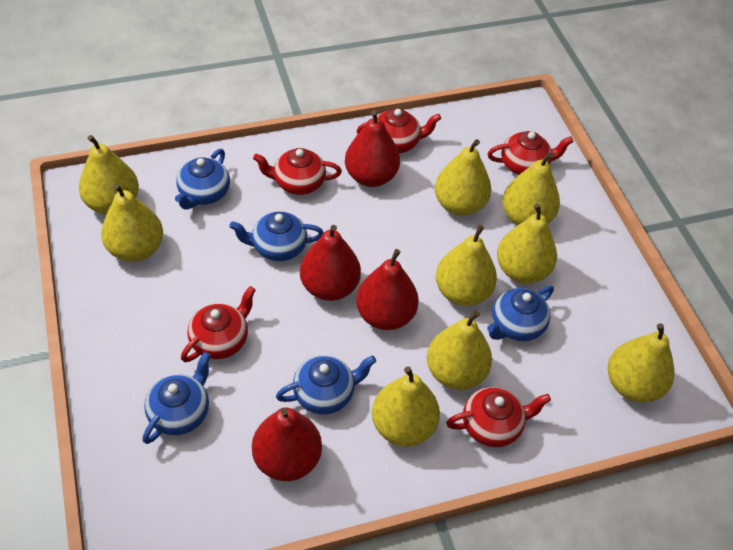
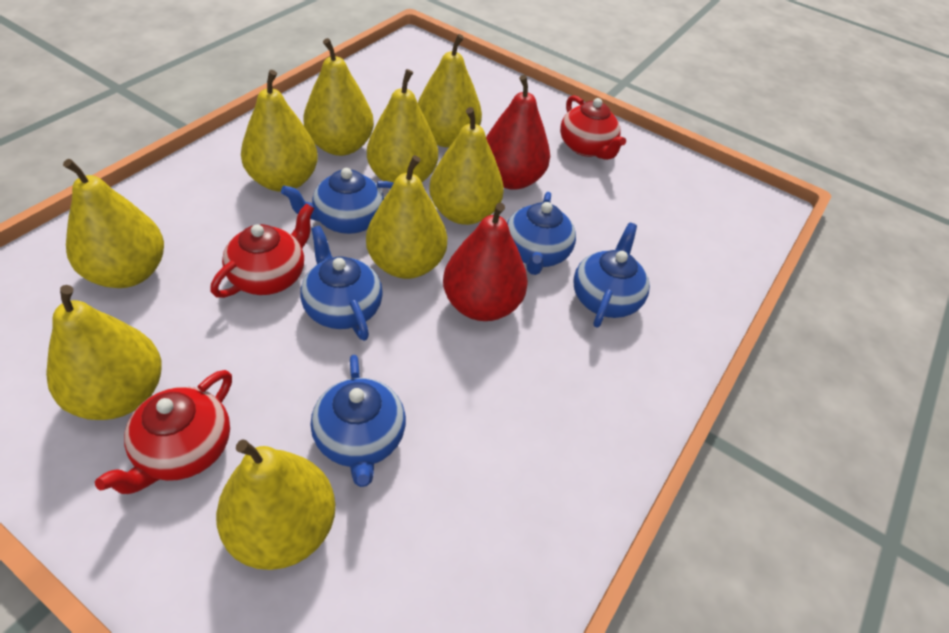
red pear: 4 -> 2
red teapot: 5 -> 3

